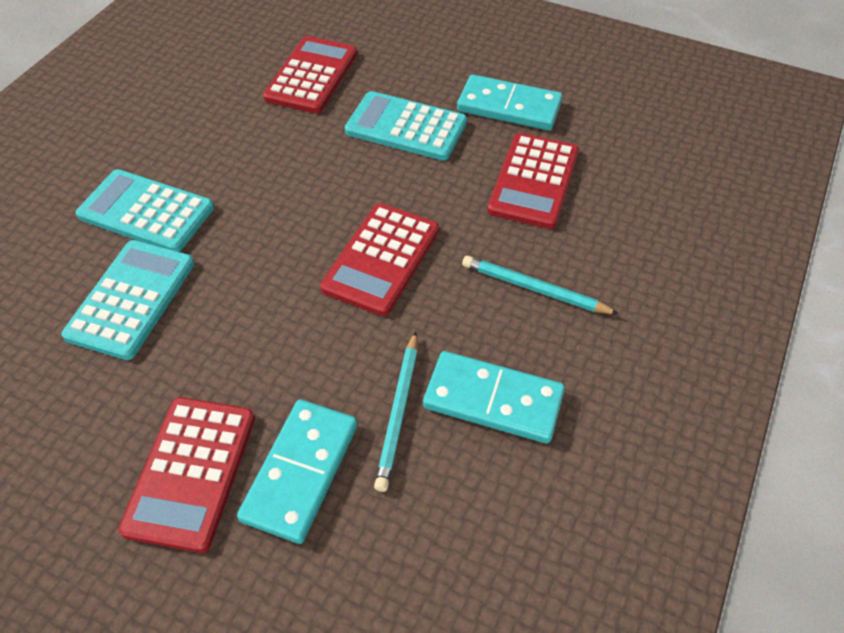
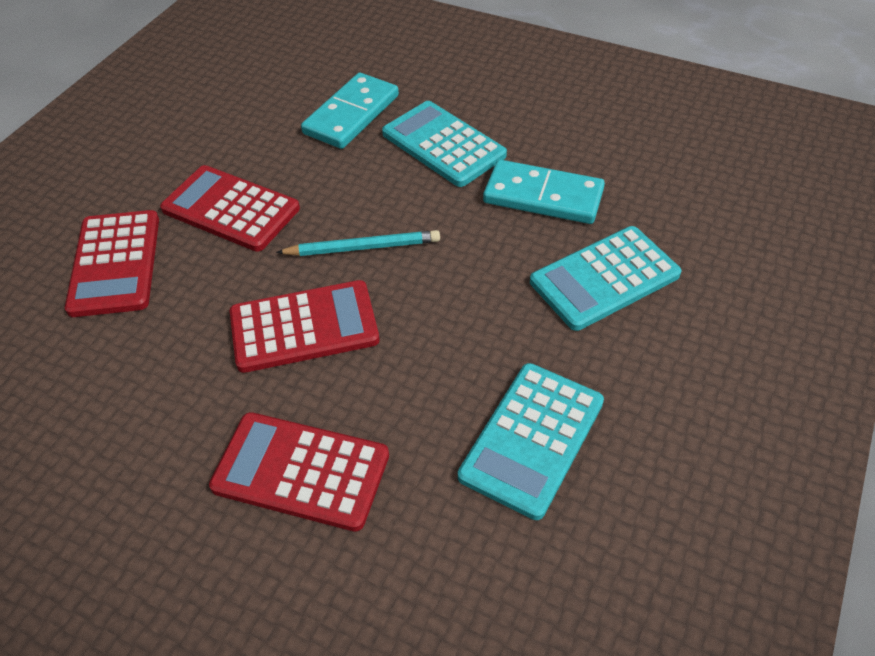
turquoise domino: 3 -> 2
turquoise pencil: 2 -> 1

